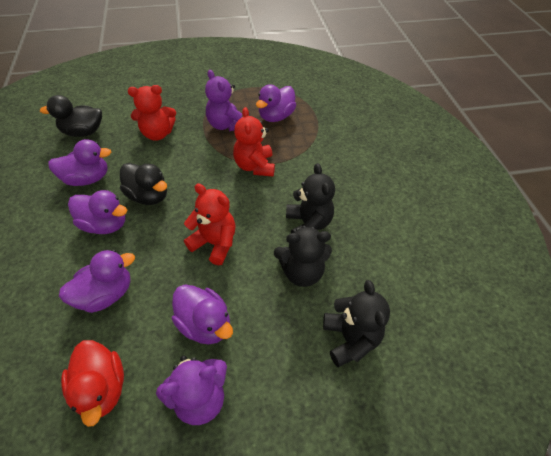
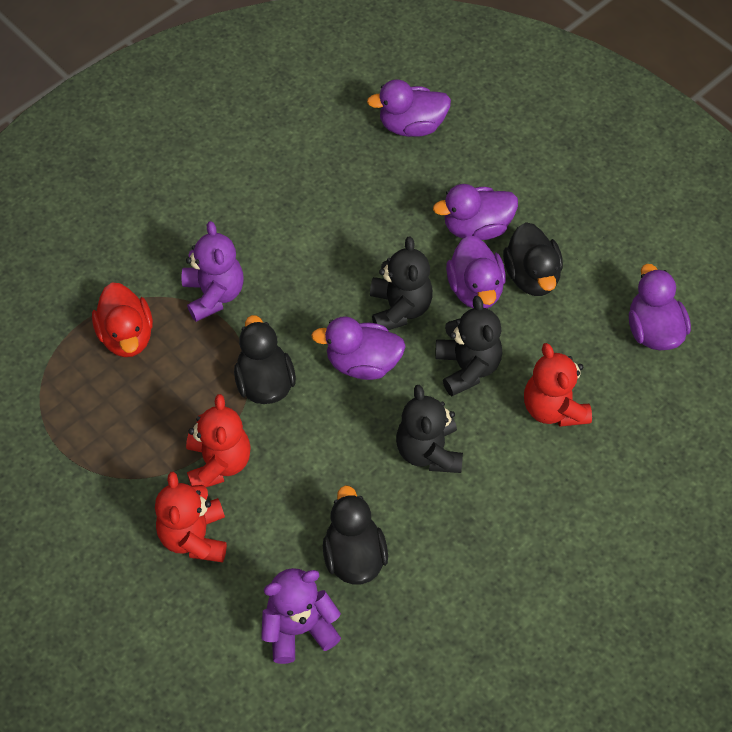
black duck: 2 -> 3

